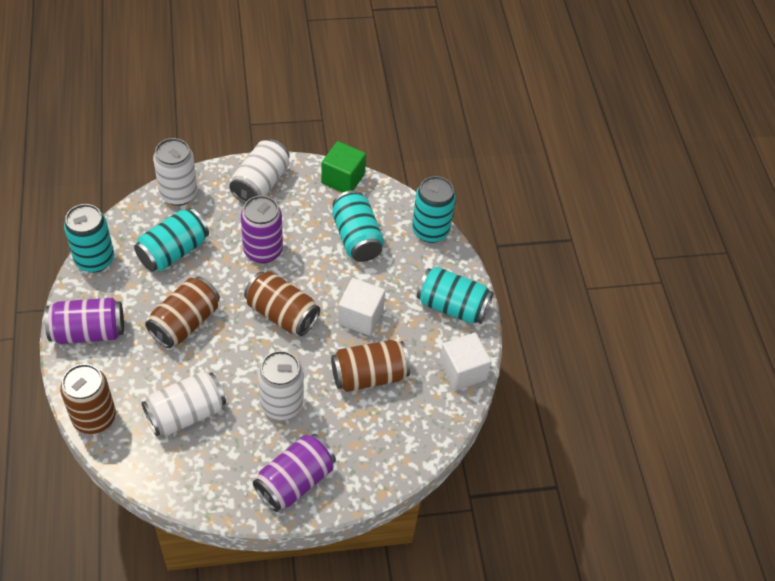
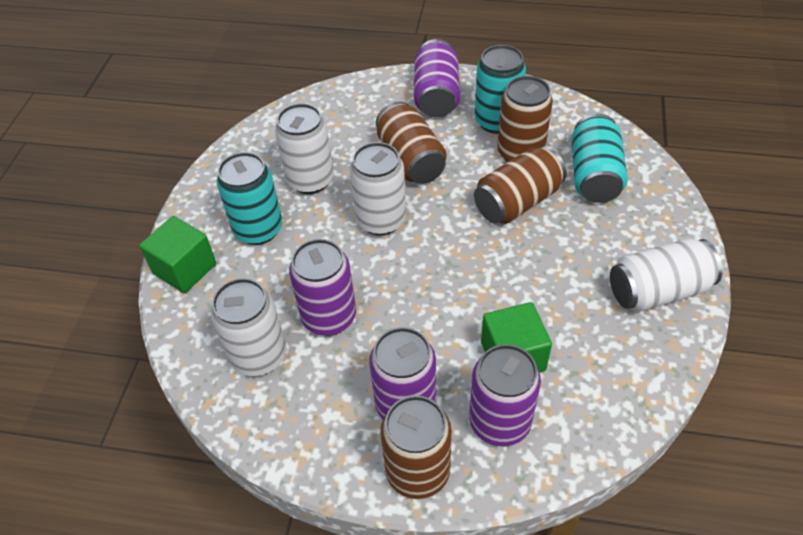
green cube: 1 -> 2
purple can: 3 -> 4
turquoise can: 5 -> 3
white cube: 2 -> 0

